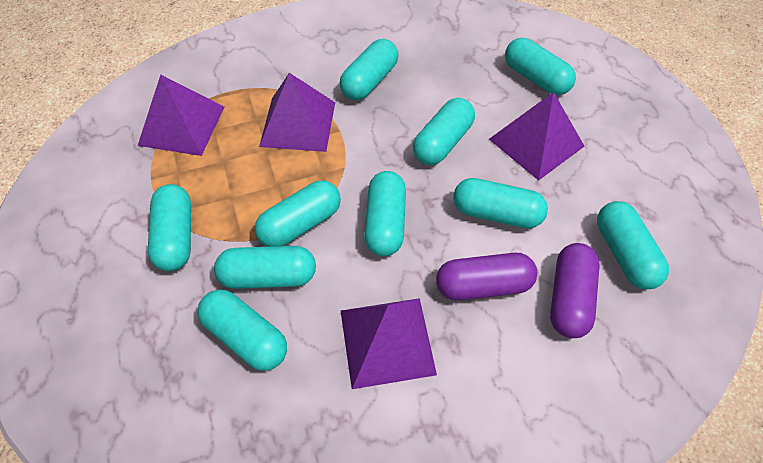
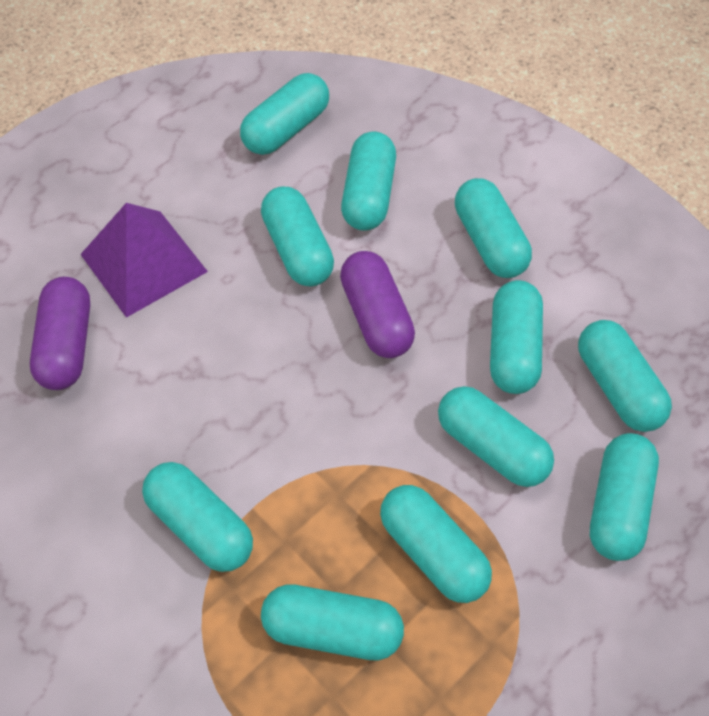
purple pyramid: 4 -> 1
turquoise capsule: 10 -> 11

